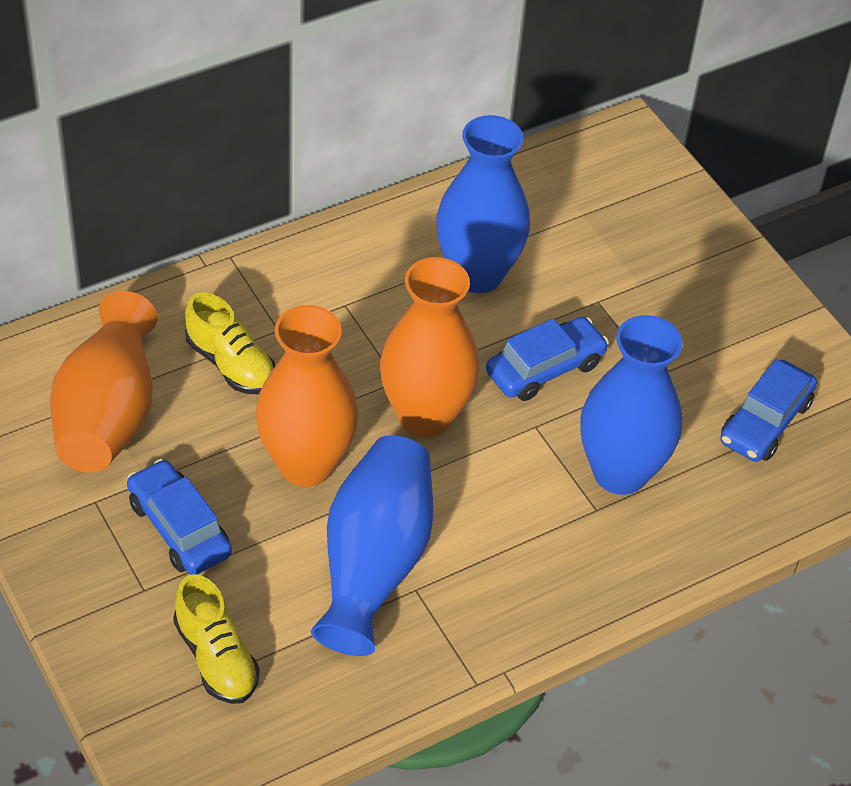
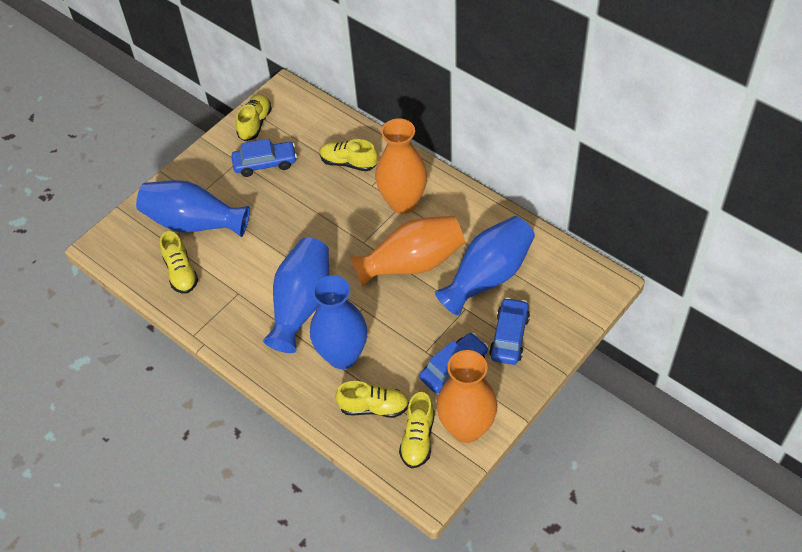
blue vase: 3 -> 4
yellow shoe: 2 -> 5

